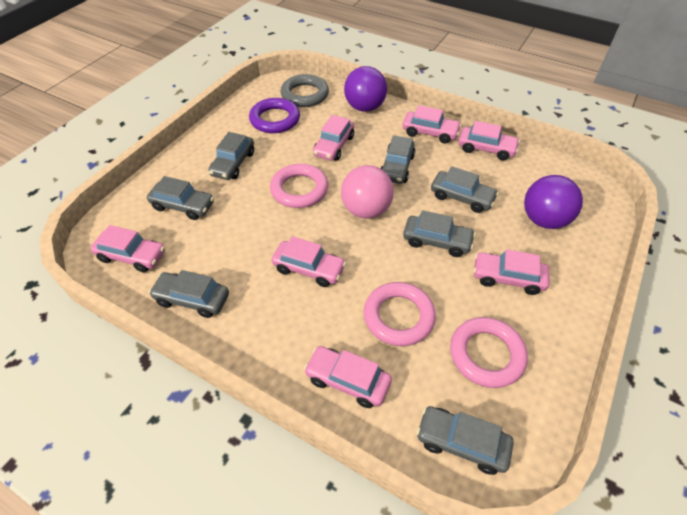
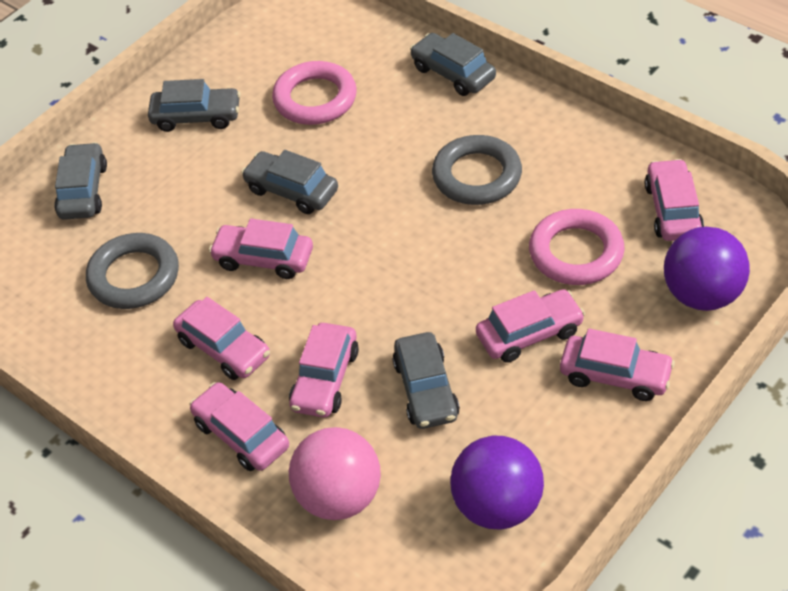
grey car: 7 -> 5
grey ring: 1 -> 2
pink ring: 3 -> 2
purple ring: 1 -> 0

